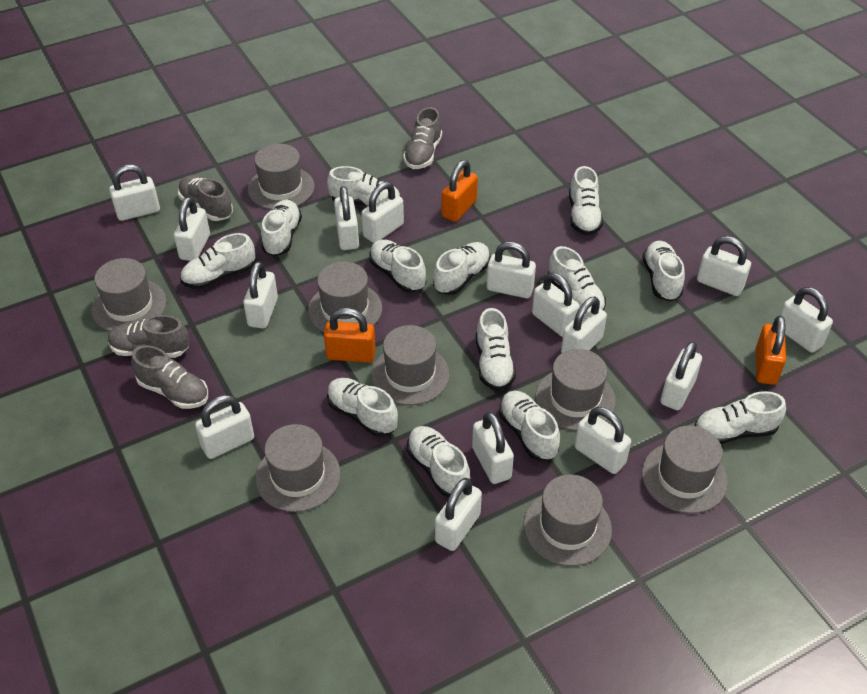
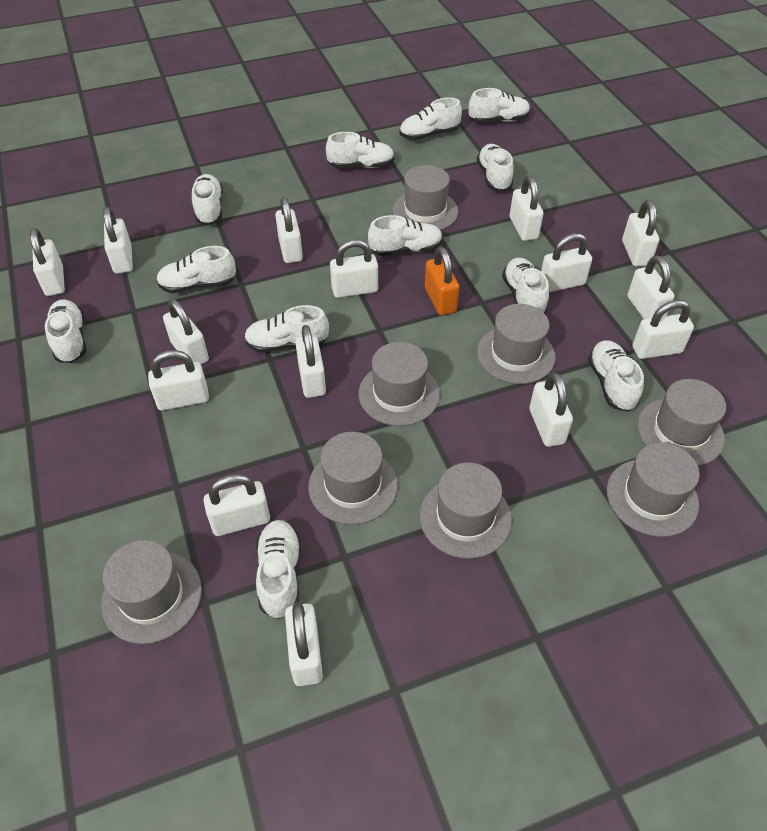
grey shoe: 4 -> 0
orange padlock: 3 -> 1
white shoe: 13 -> 12

